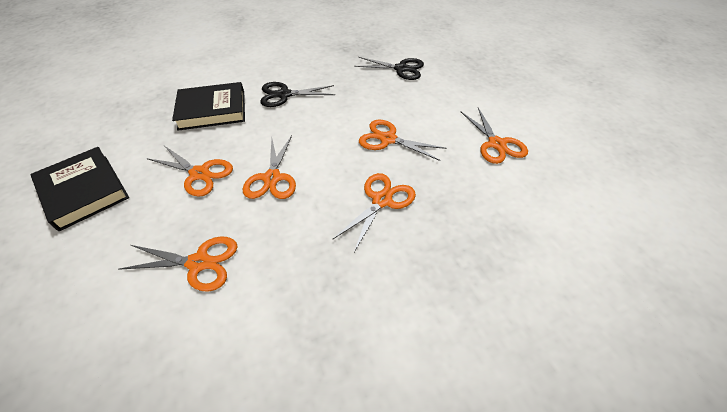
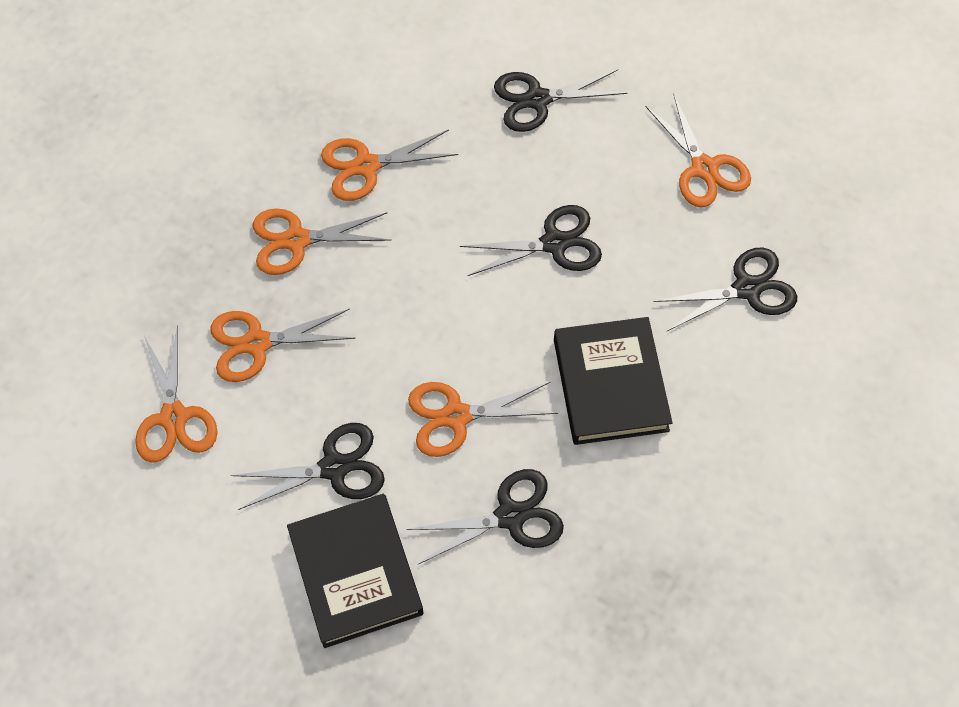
black scissors: 2 -> 5

